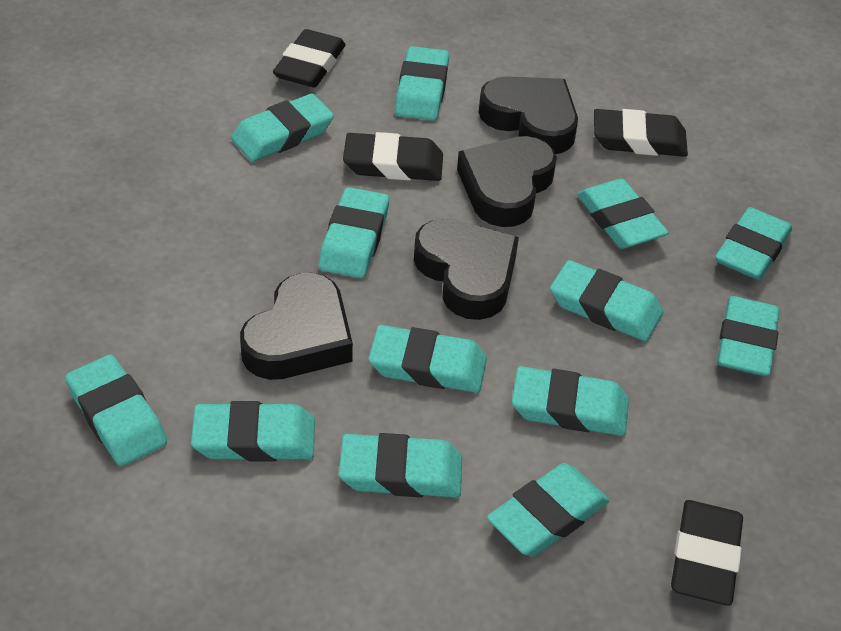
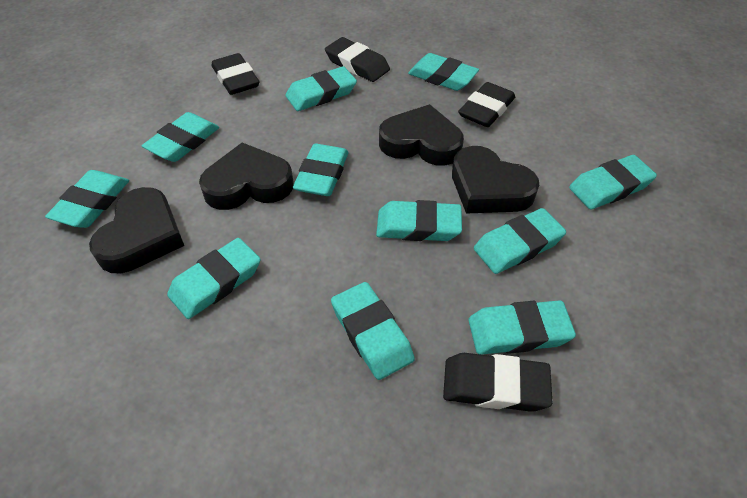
turquoise eraser: 13 -> 11

